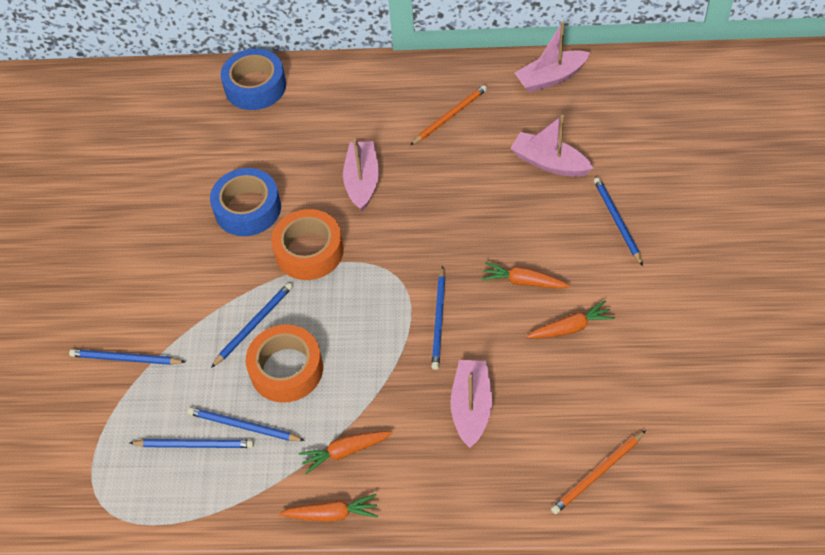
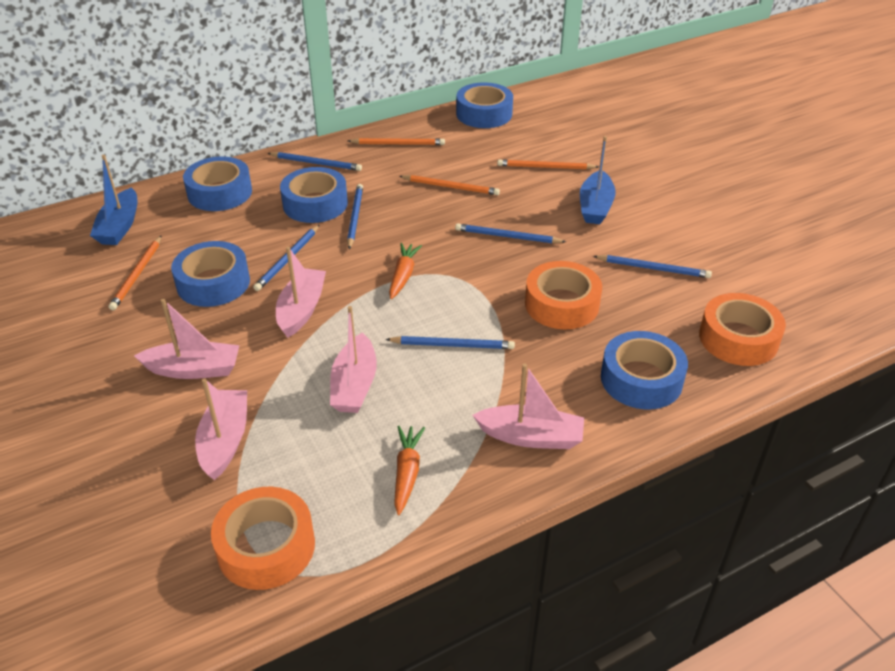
blue boat: 0 -> 2
blue tape: 2 -> 5
orange carrot: 4 -> 2
orange pencil: 2 -> 4
orange tape: 2 -> 3
pink boat: 4 -> 5

